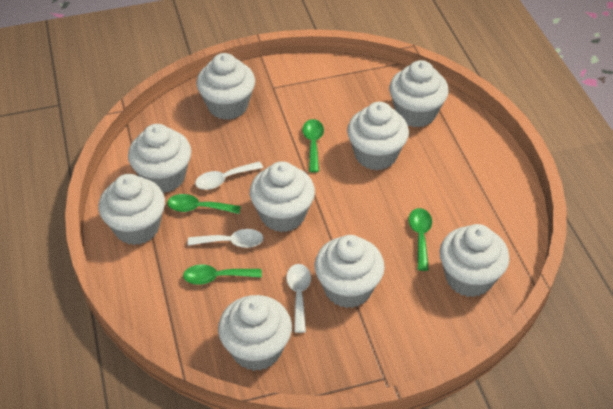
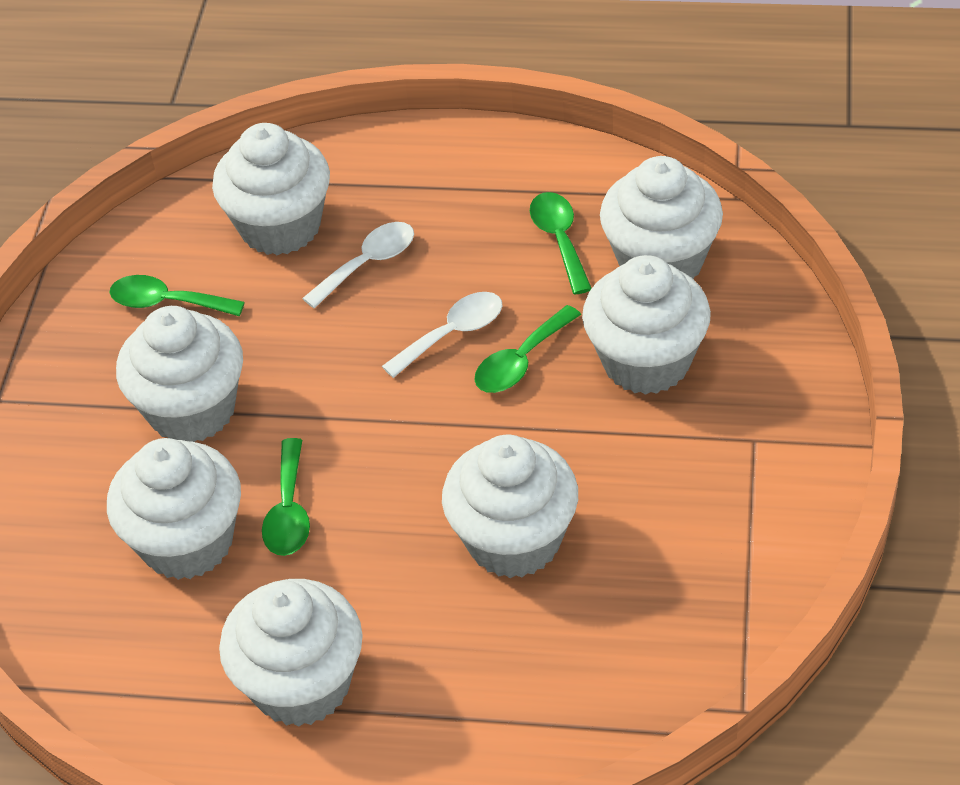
white cupcake: 9 -> 7
white spoon: 3 -> 2

